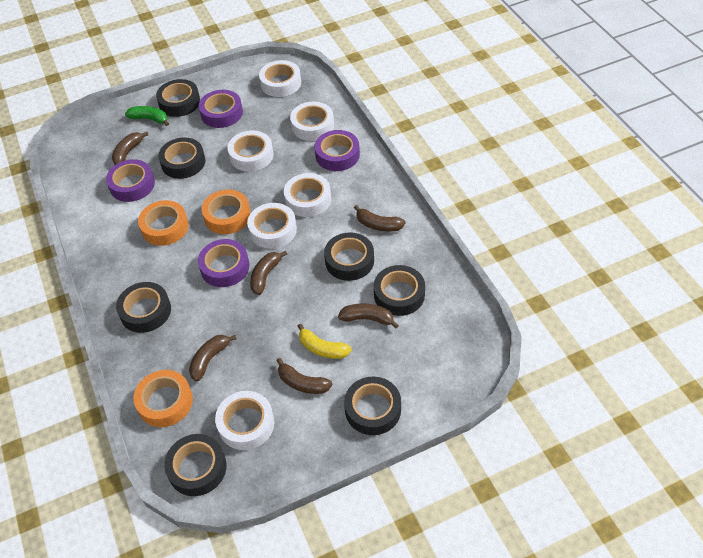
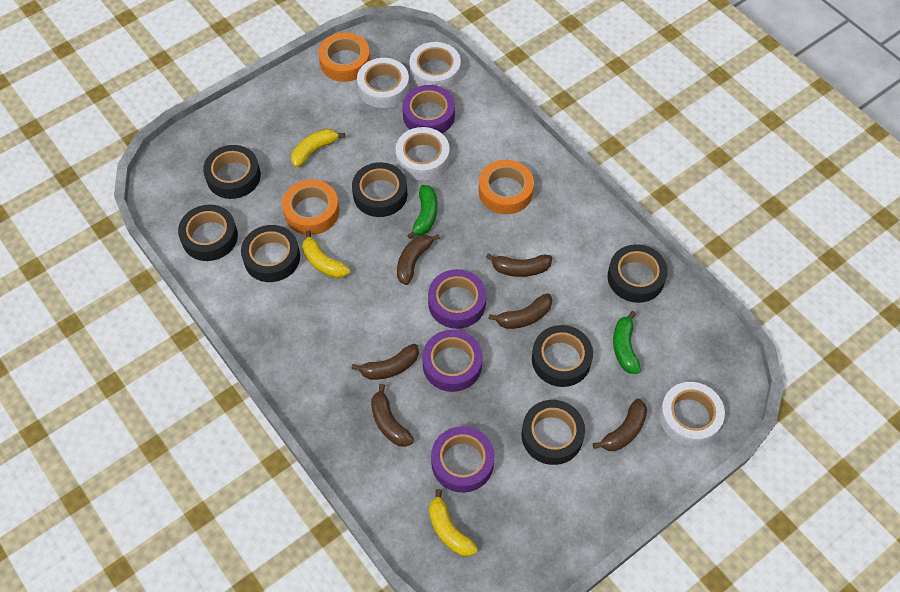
green banana: 1 -> 2
white tape: 6 -> 4
yellow banana: 1 -> 3

